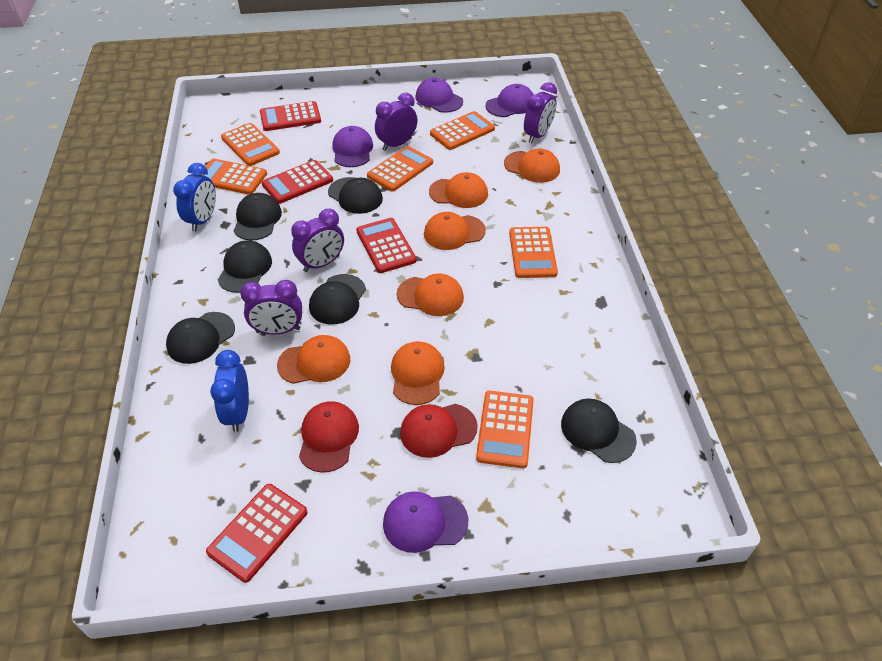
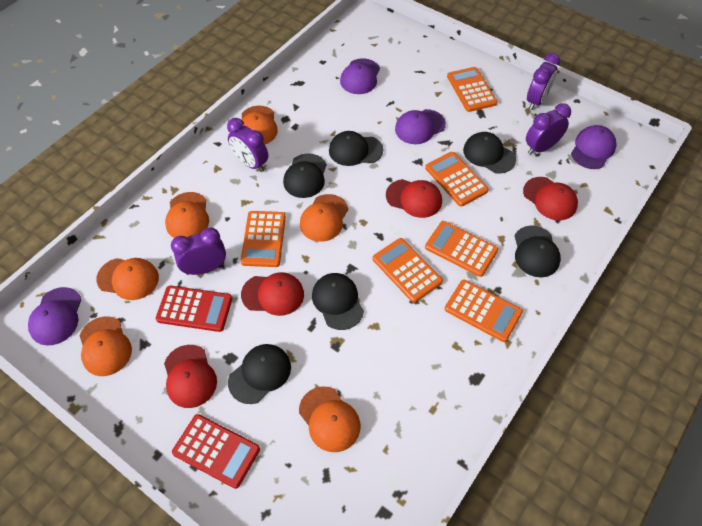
blue clock: 2 -> 0
red calculator: 4 -> 2
red cap: 2 -> 4

